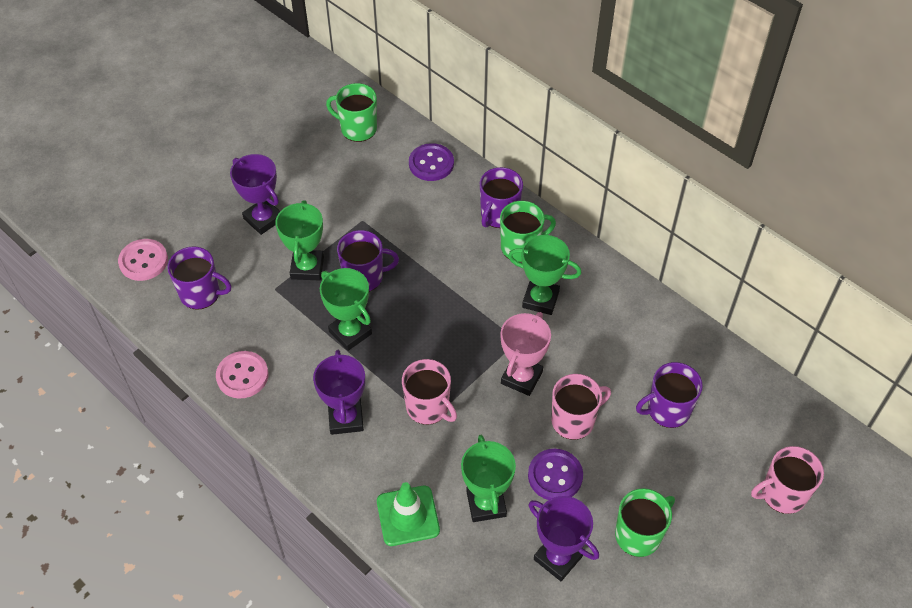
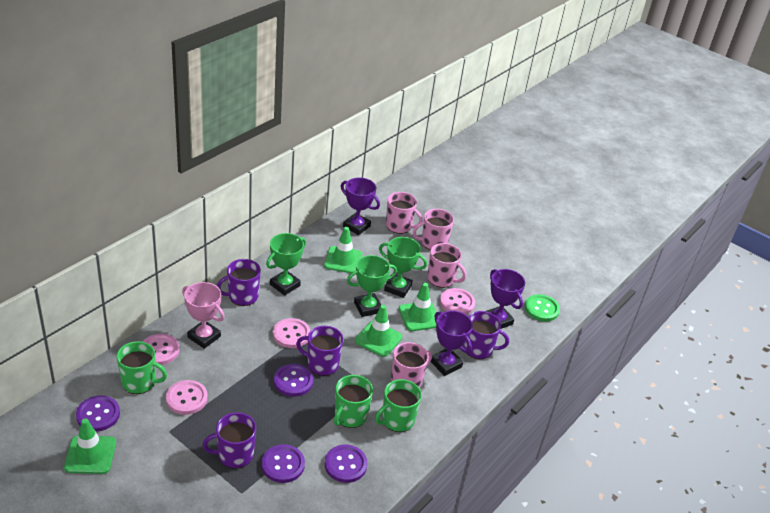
green button: 0 -> 1
green traffic cone: 1 -> 4
green trophy: 4 -> 3
pink button: 2 -> 4
pink mug: 3 -> 4
purple button: 2 -> 4

